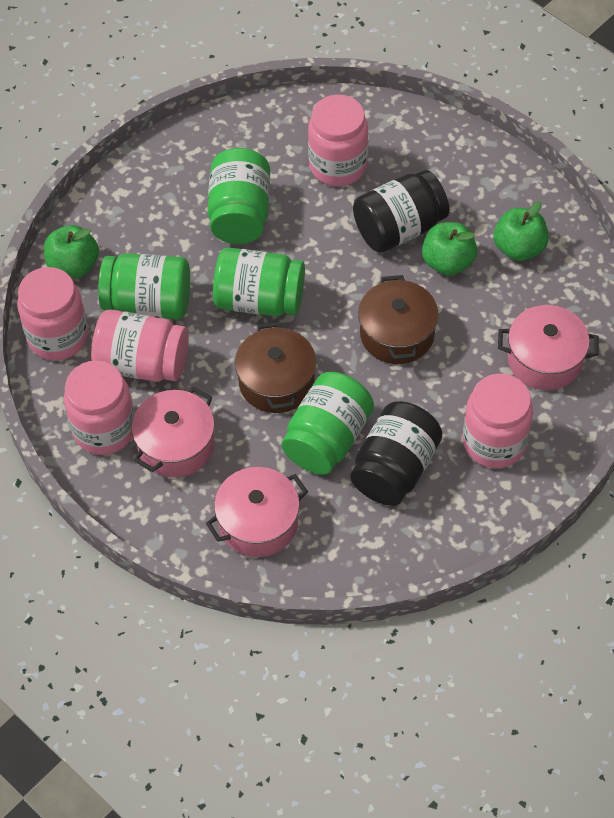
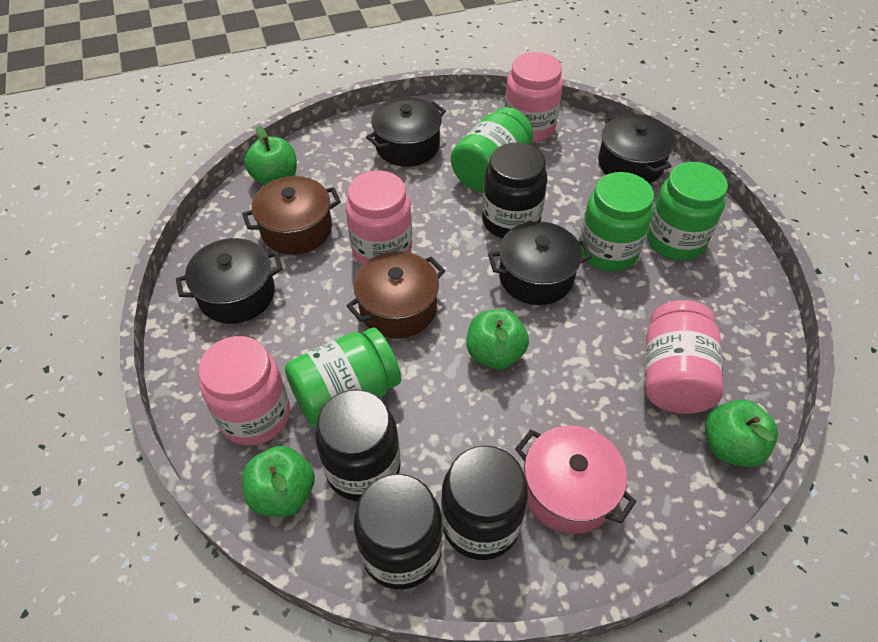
black jar: 2 -> 4
black pot: 0 -> 4
green apple: 3 -> 4
pink jar: 5 -> 4
pink pot: 3 -> 1

